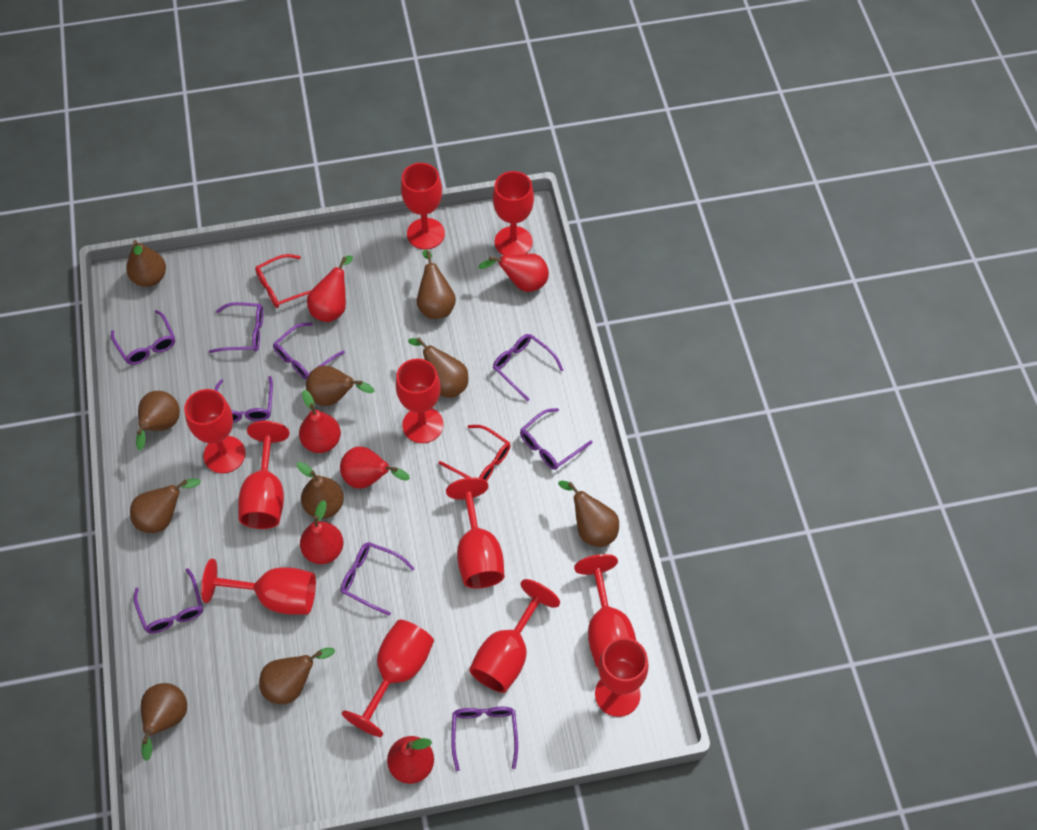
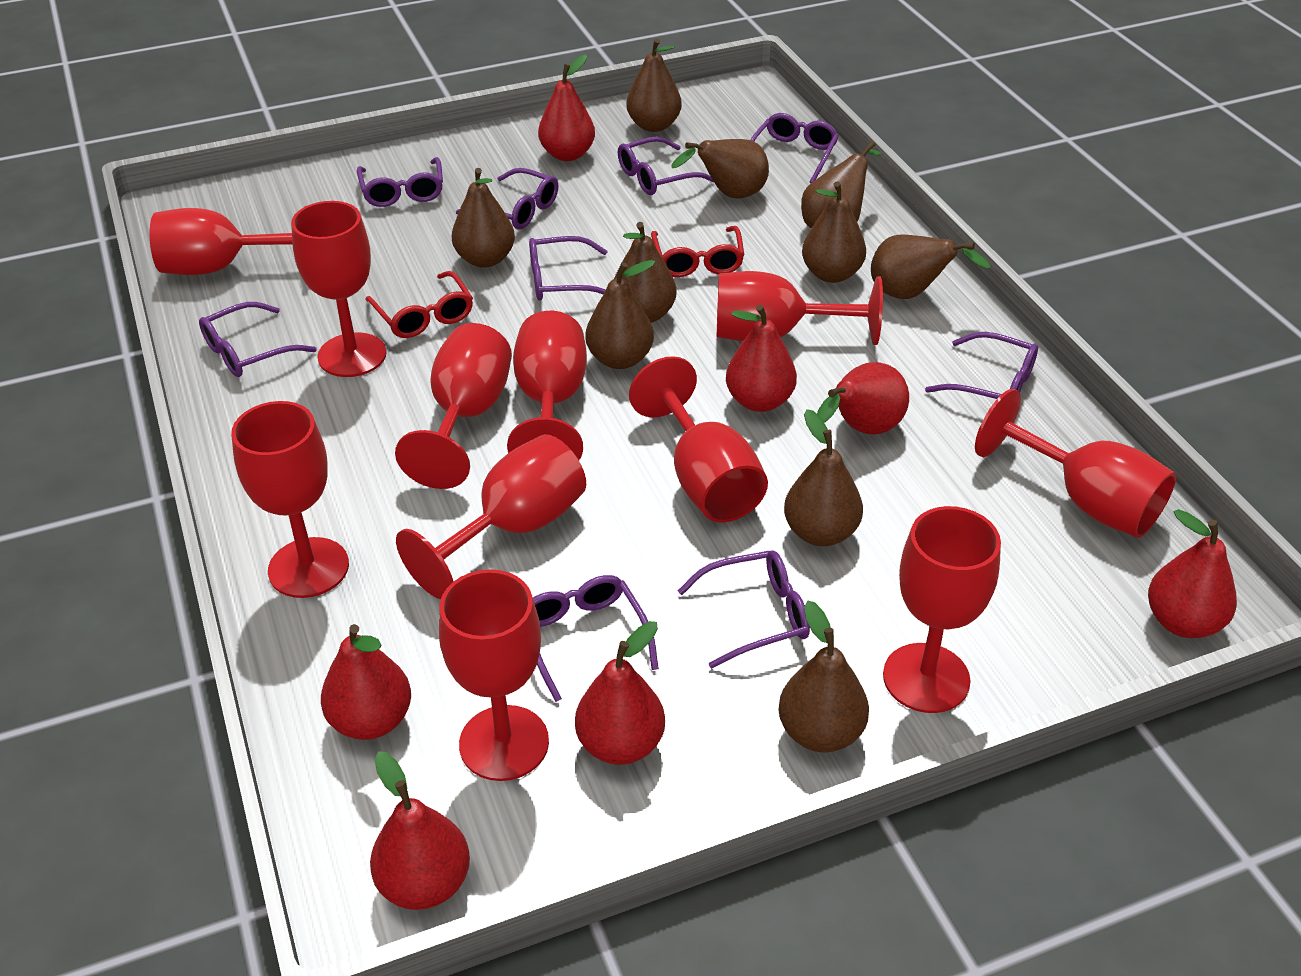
red pear: 6 -> 7

